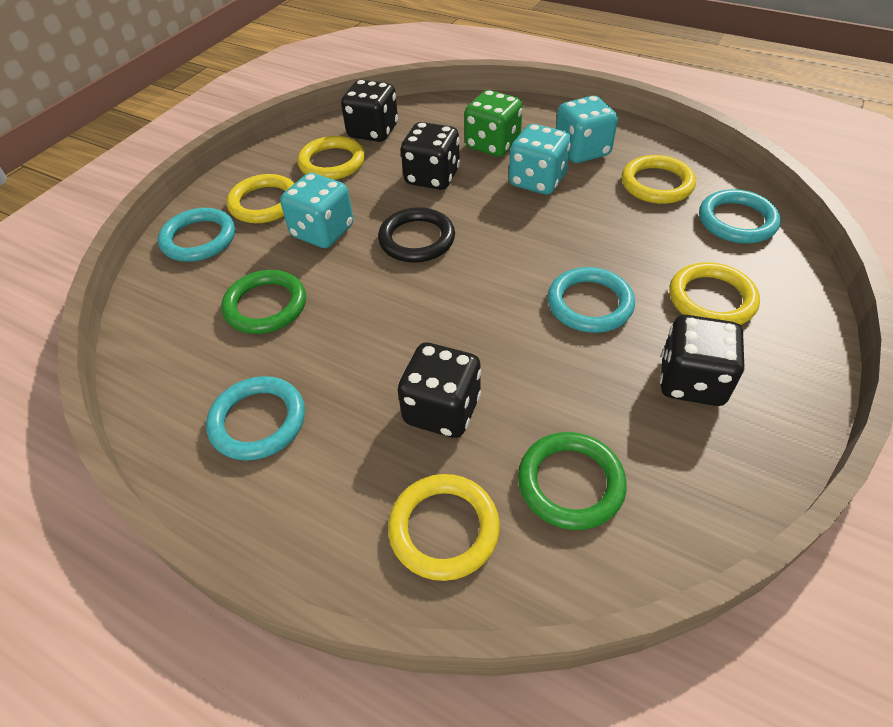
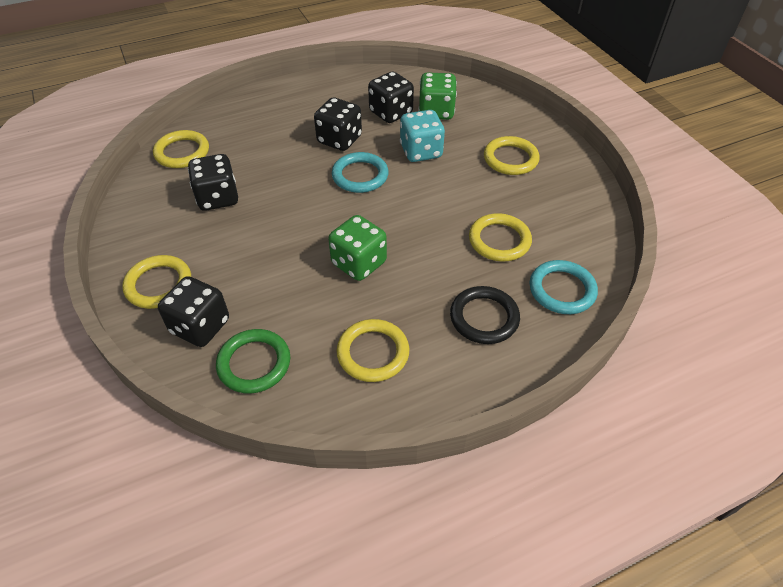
green dice: 1 -> 2
green ring: 2 -> 1
turquoise dice: 3 -> 1
turquoise ring: 4 -> 2

